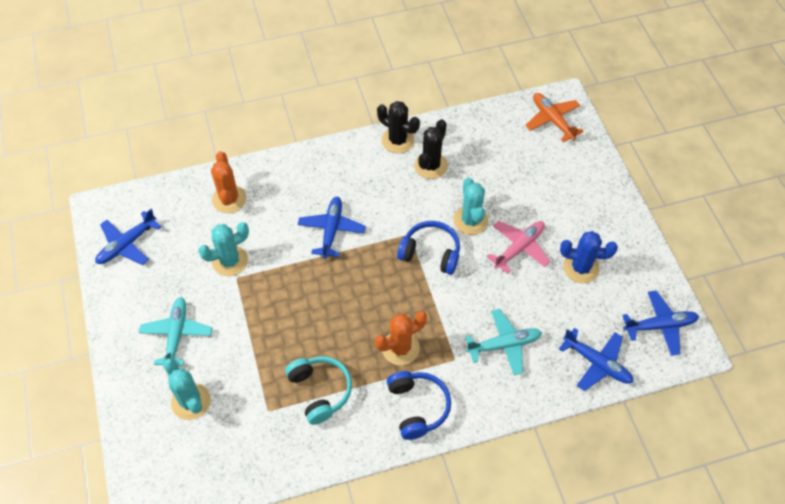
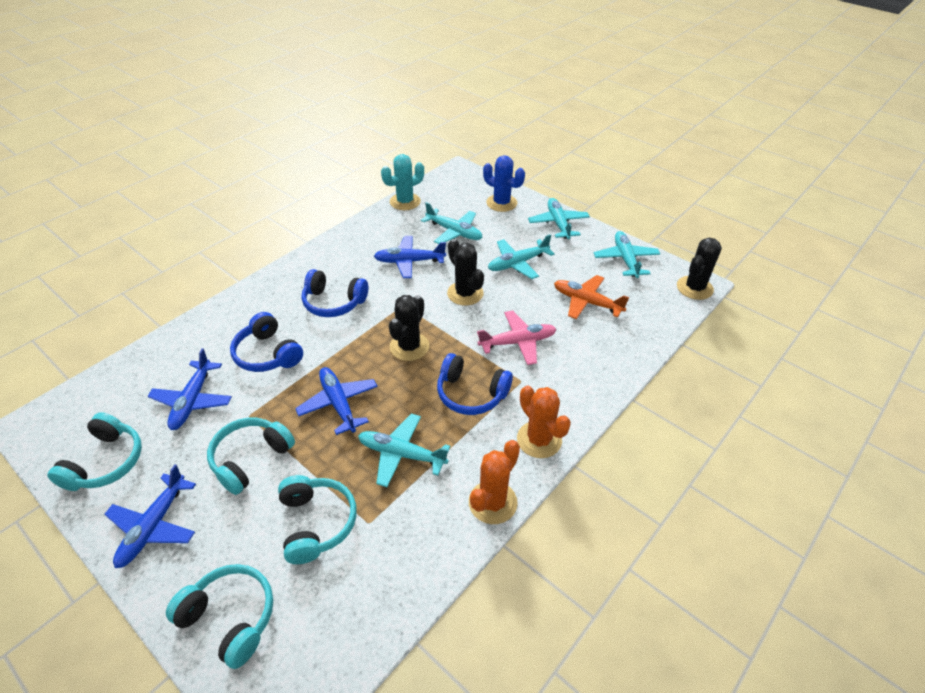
black cactus: 2 -> 3
blue headphones: 2 -> 3
turquoise cactus: 3 -> 1
turquoise headphones: 1 -> 4
turquoise plane: 2 -> 5

